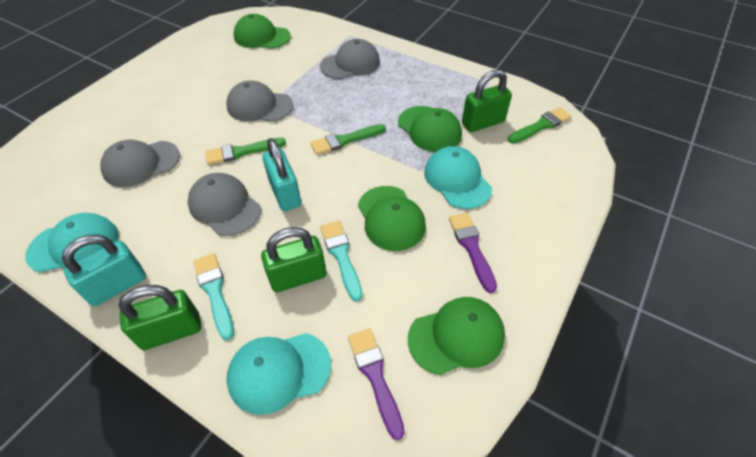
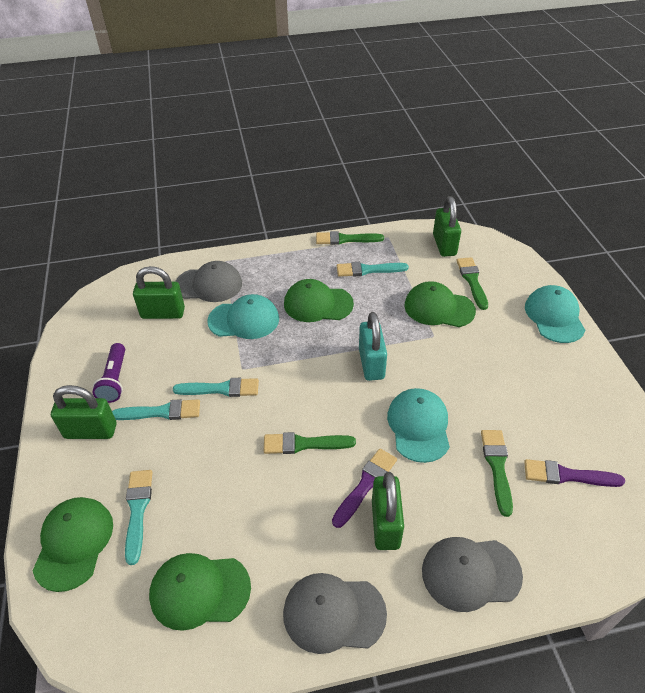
green brush: 3 -> 4
green padlock: 3 -> 4
grey cap: 4 -> 3
purple flashlight: 0 -> 1
turquoise brush: 2 -> 4
turquoise padlock: 2 -> 1

